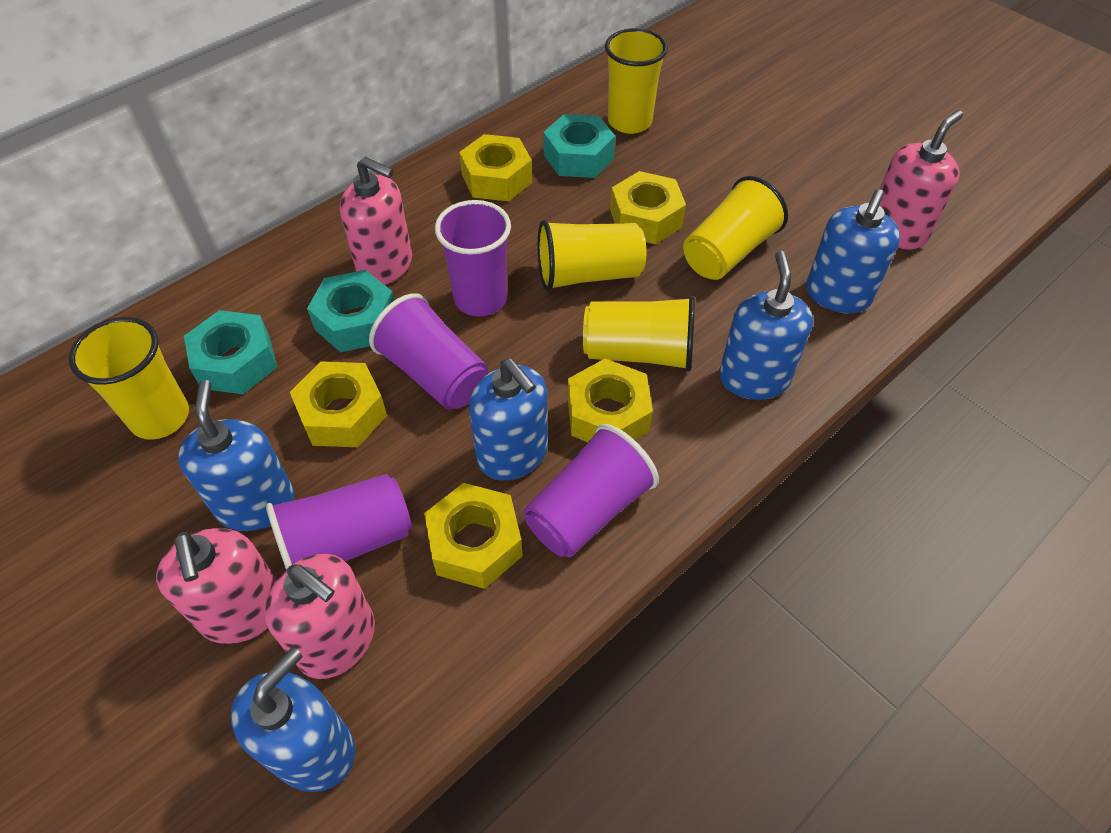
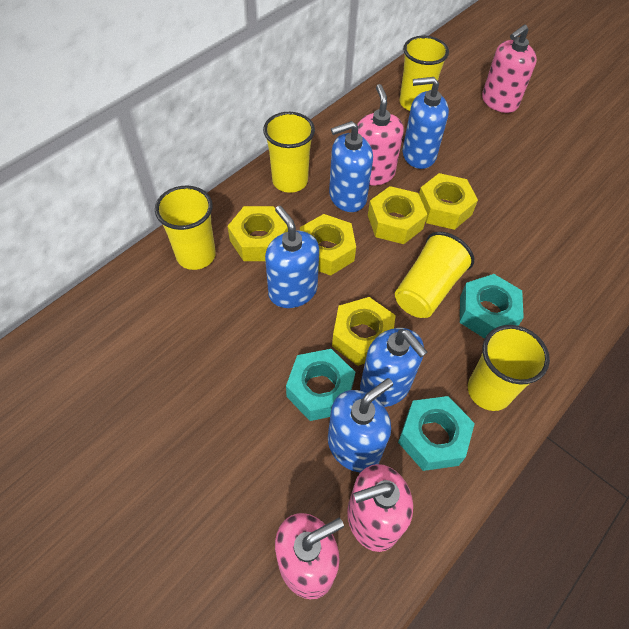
purple cup: 4 -> 0

